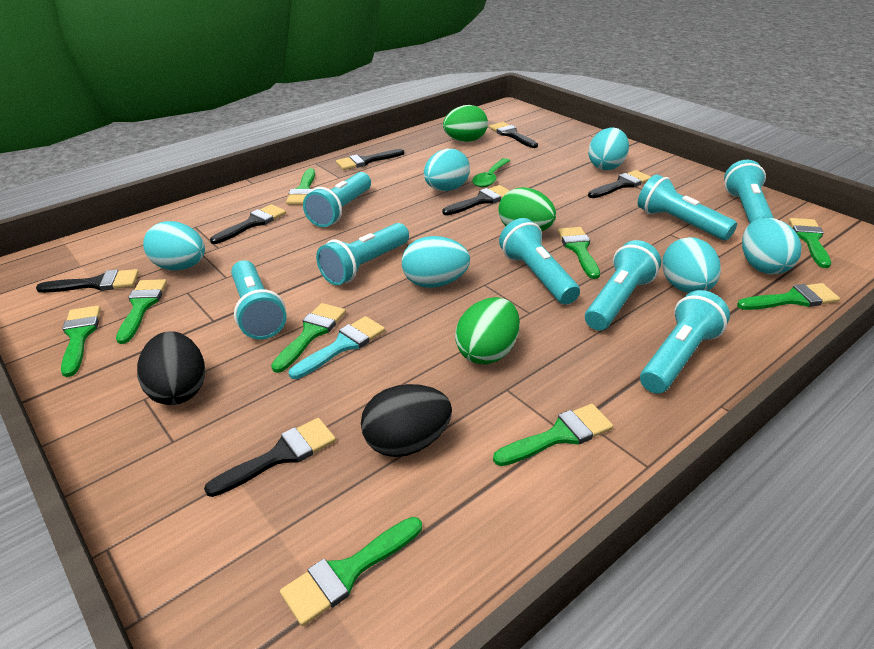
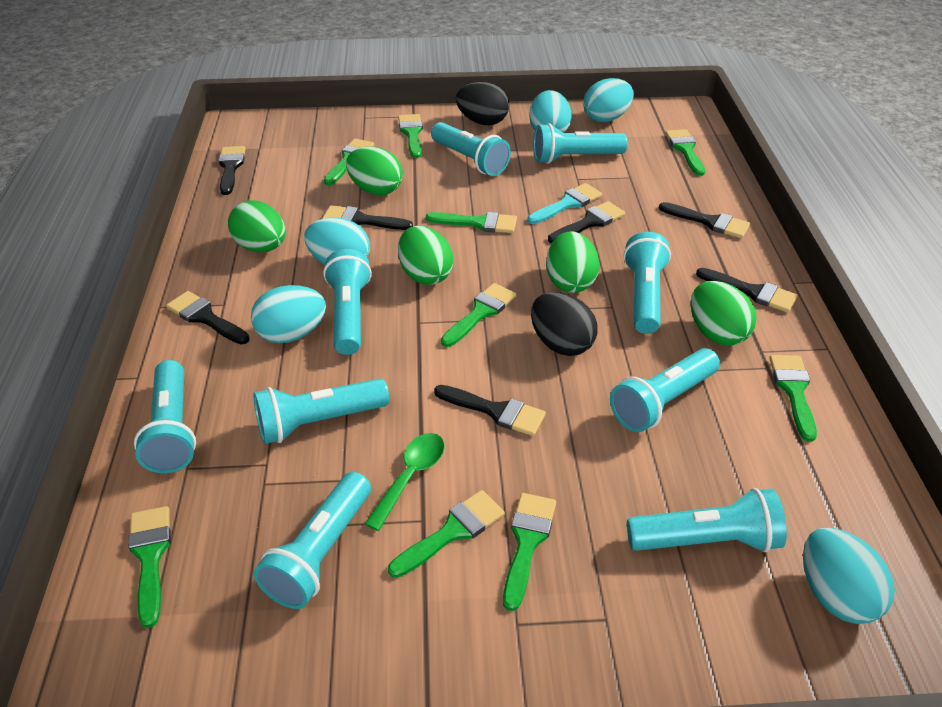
green egg: 3 -> 5
turquoise egg: 6 -> 5
turquoise flashlight: 8 -> 9

